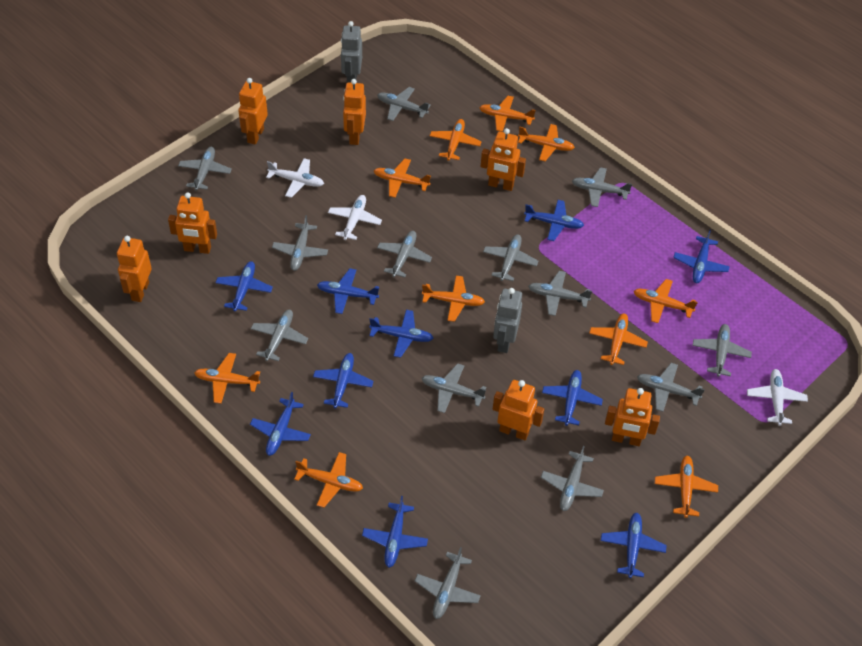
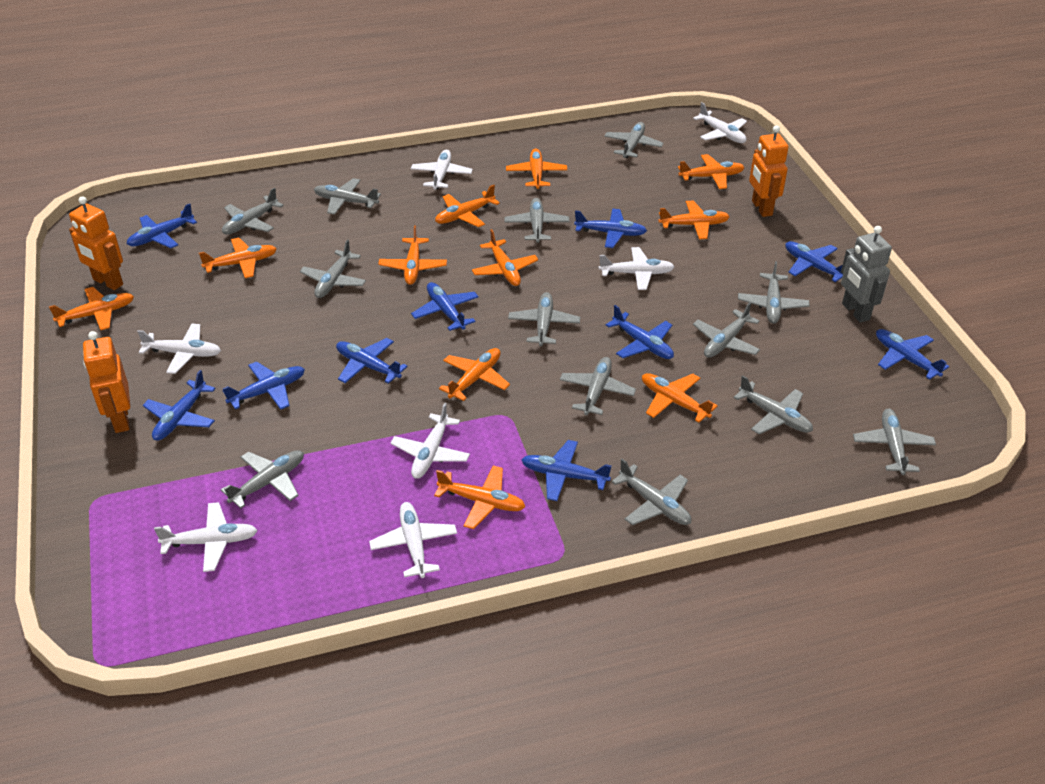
grey robot: 2 -> 1
orange plane: 10 -> 11
orange robot: 7 -> 3
white plane: 3 -> 7

